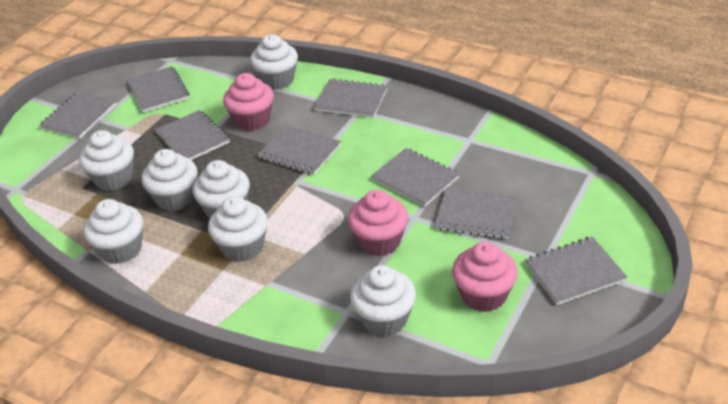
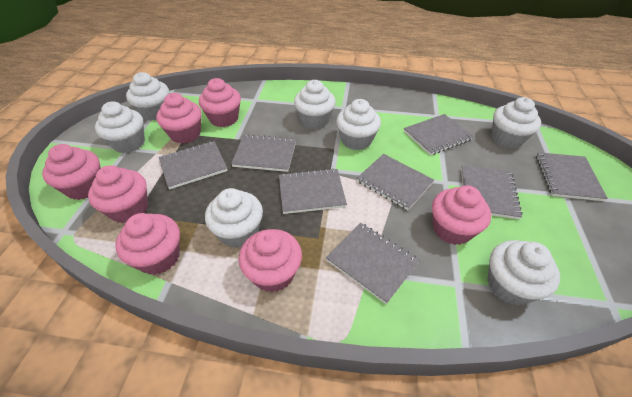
pink cupcake: 3 -> 7

